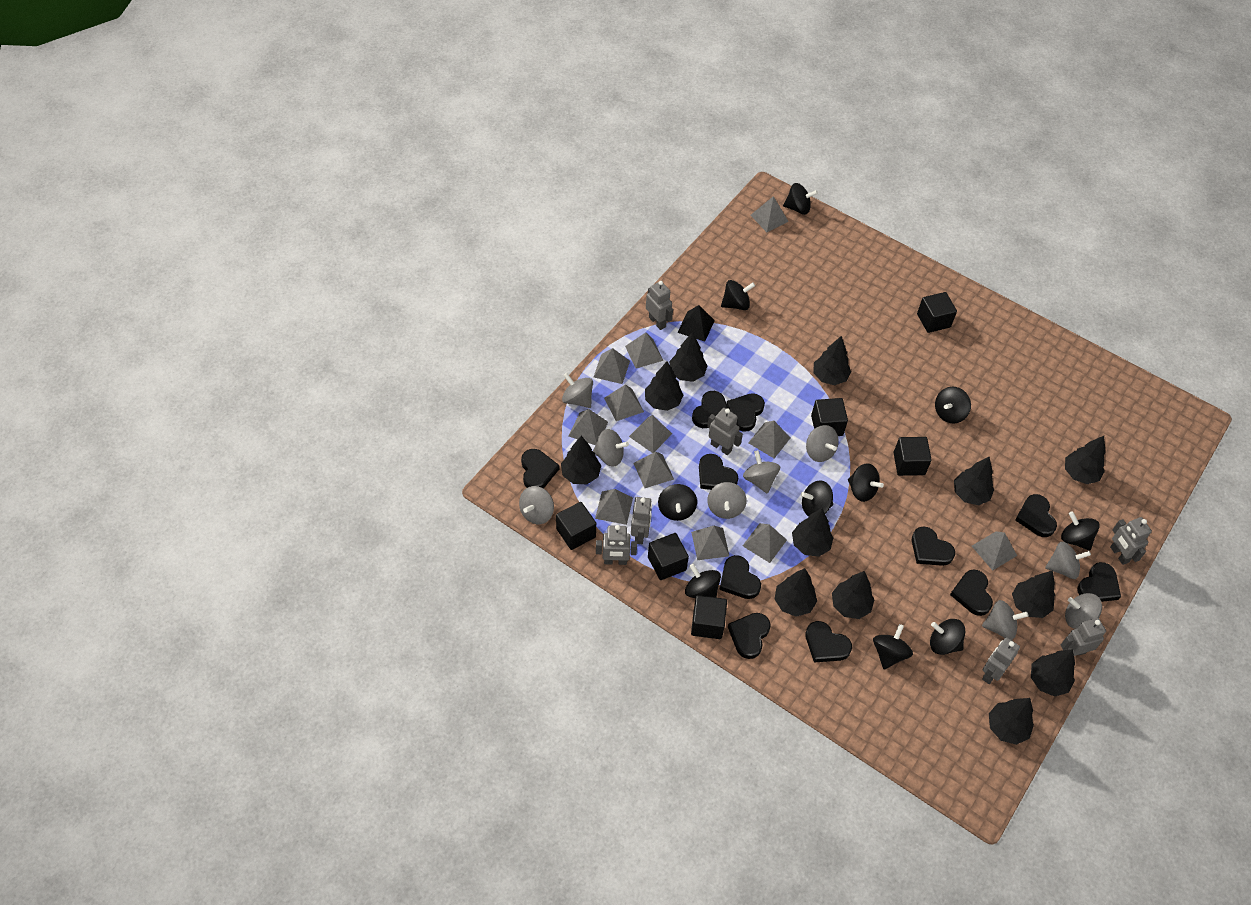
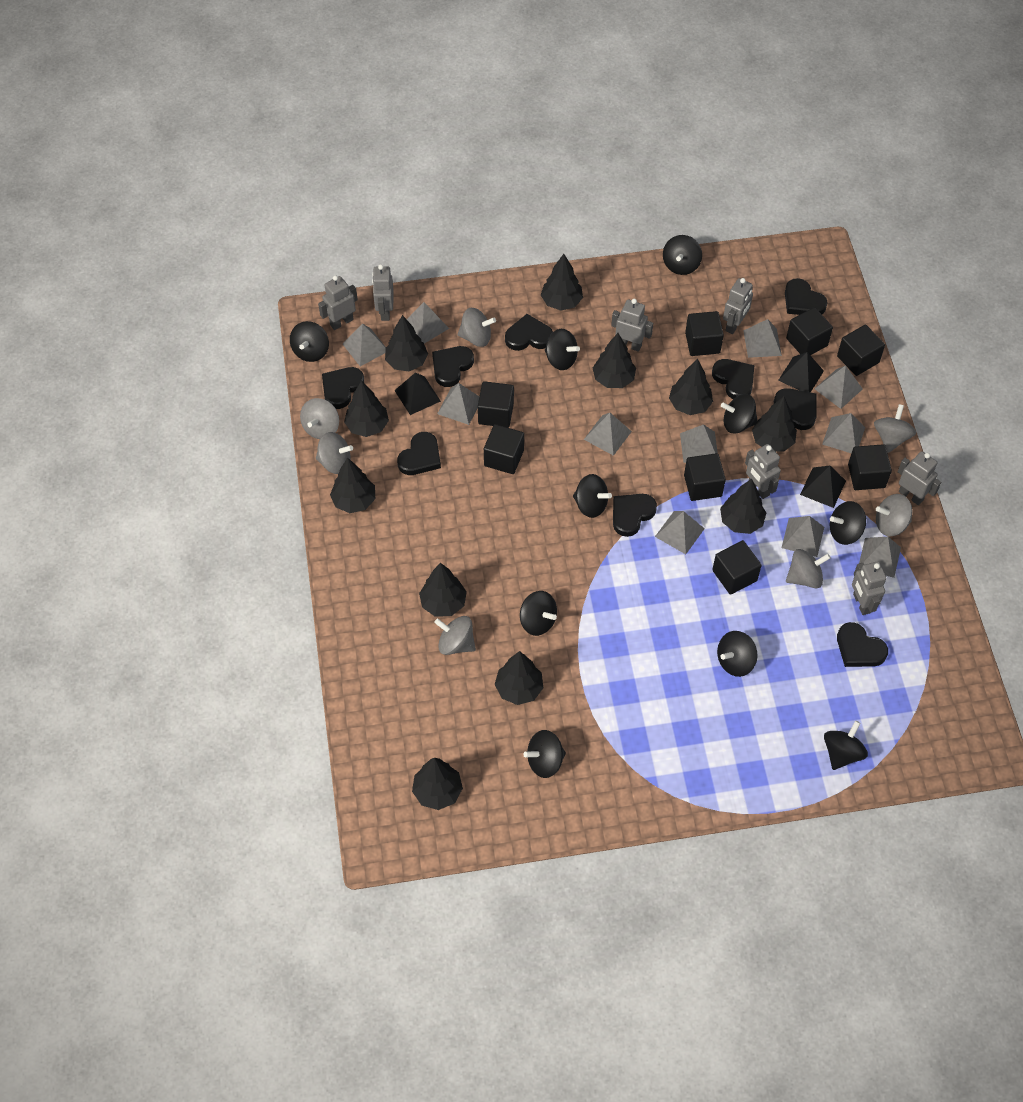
black cube: 6 -> 8
black heart: 11 -> 9
black pyramid: 1 -> 3
black tree: 12 -> 11
grey pyramid: 12 -> 11
grey spinning top: 9 -> 7

